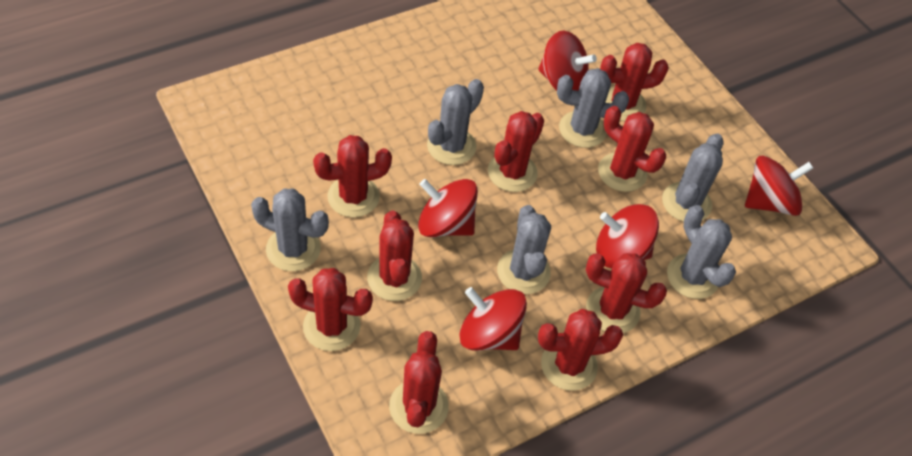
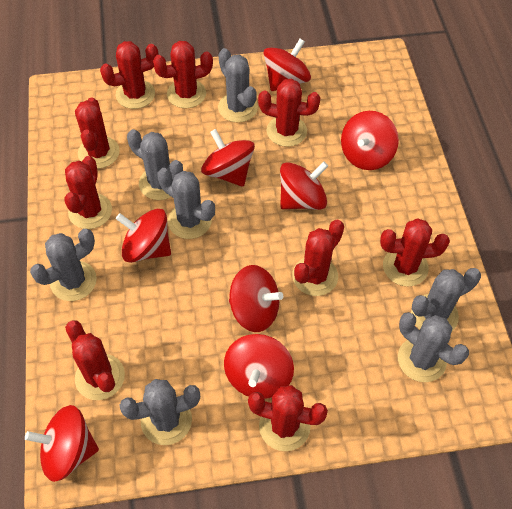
grey cactus: 6 -> 7
red spinning top: 5 -> 8

